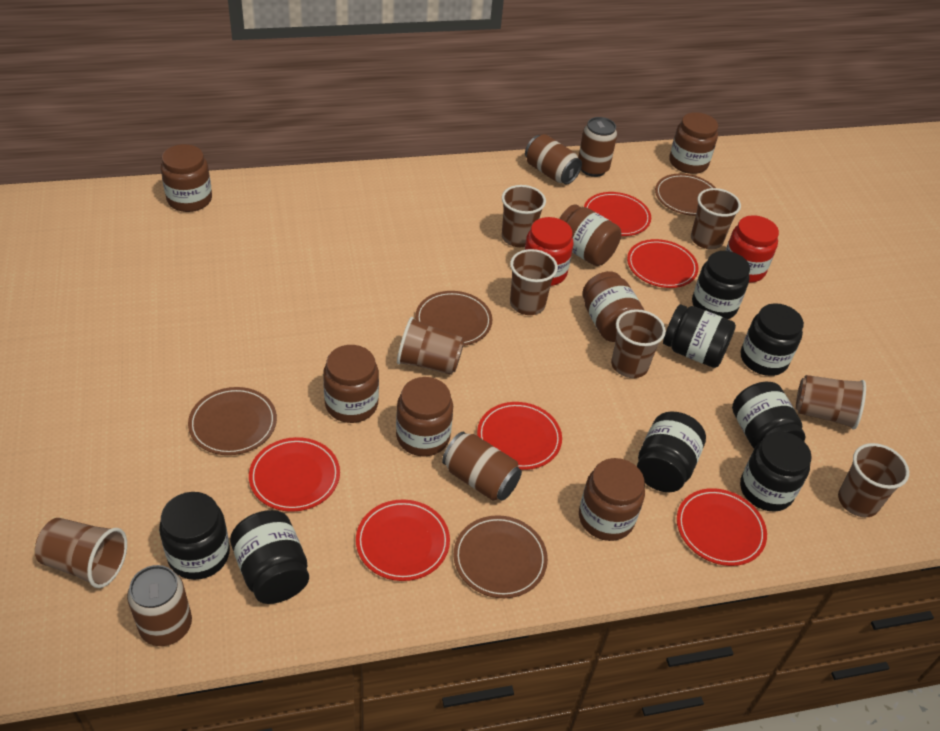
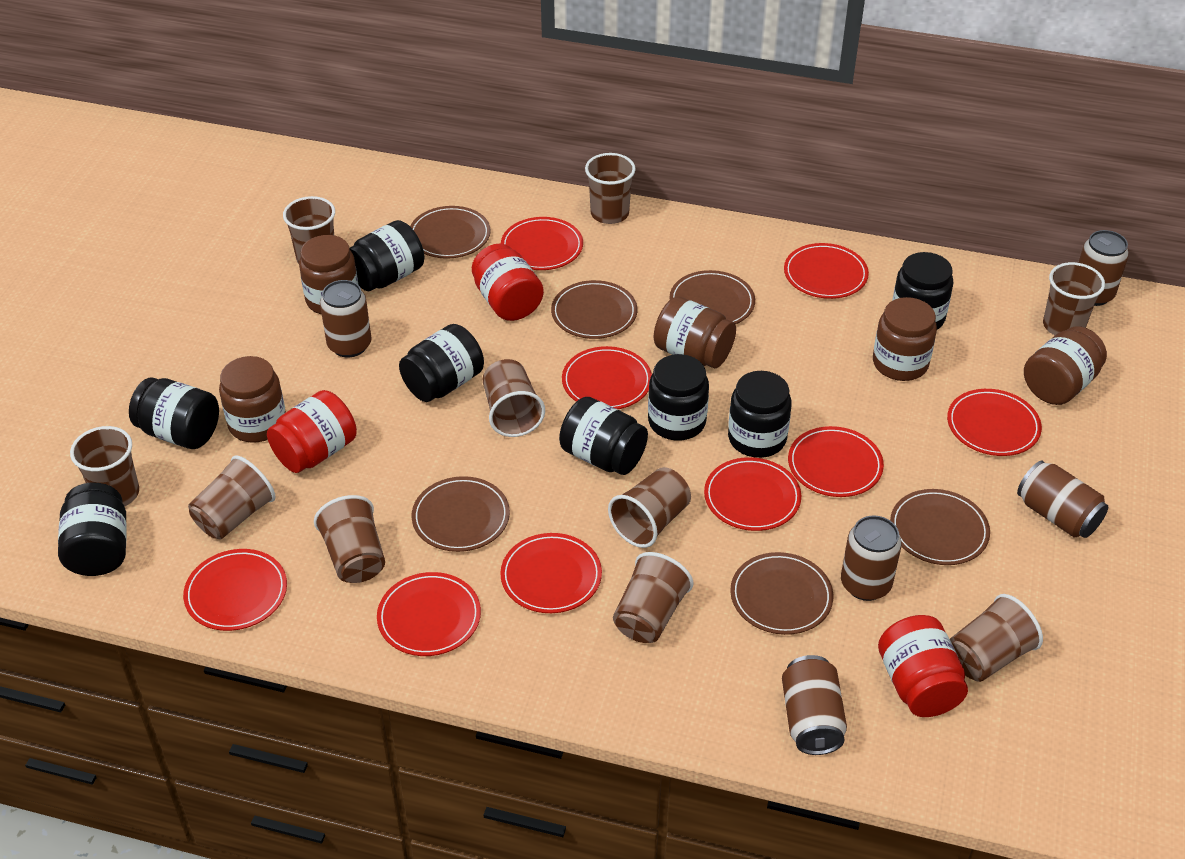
brown can: 4 -> 5
brown cup: 8 -> 10
brown jar: 7 -> 5
brown plate: 4 -> 6
red jar: 2 -> 3
red plate: 6 -> 9

